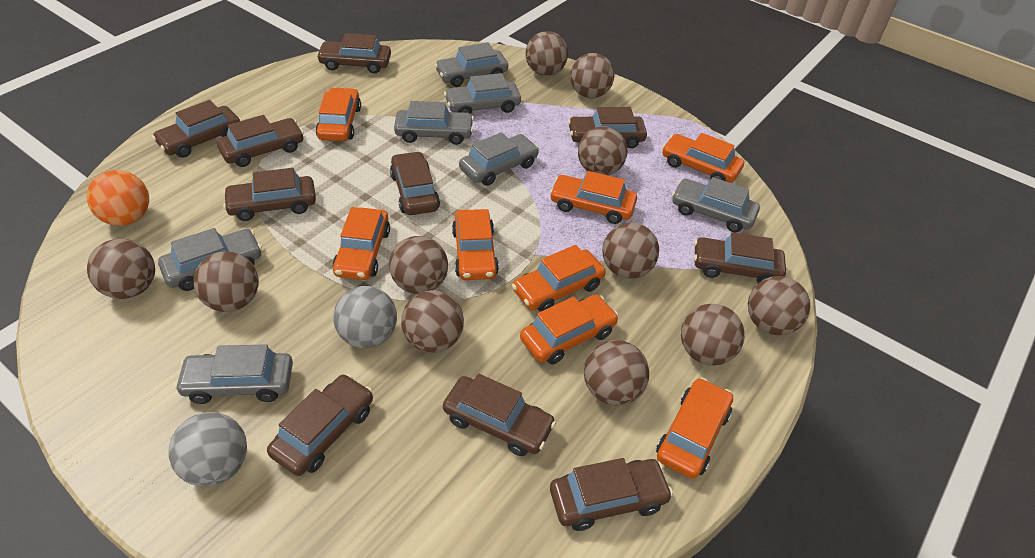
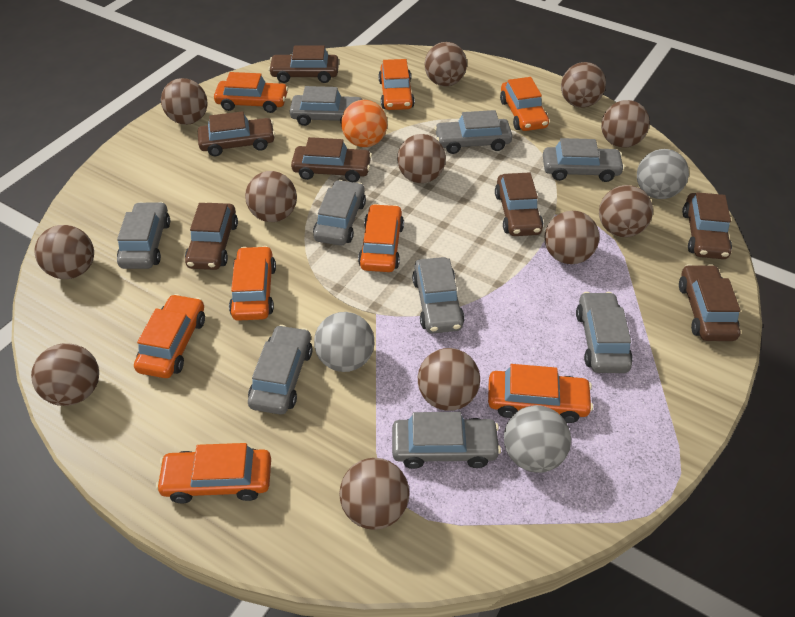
brown ball: 11 -> 12
brown car: 10 -> 7
grey ball: 2 -> 3
grey car: 7 -> 9

